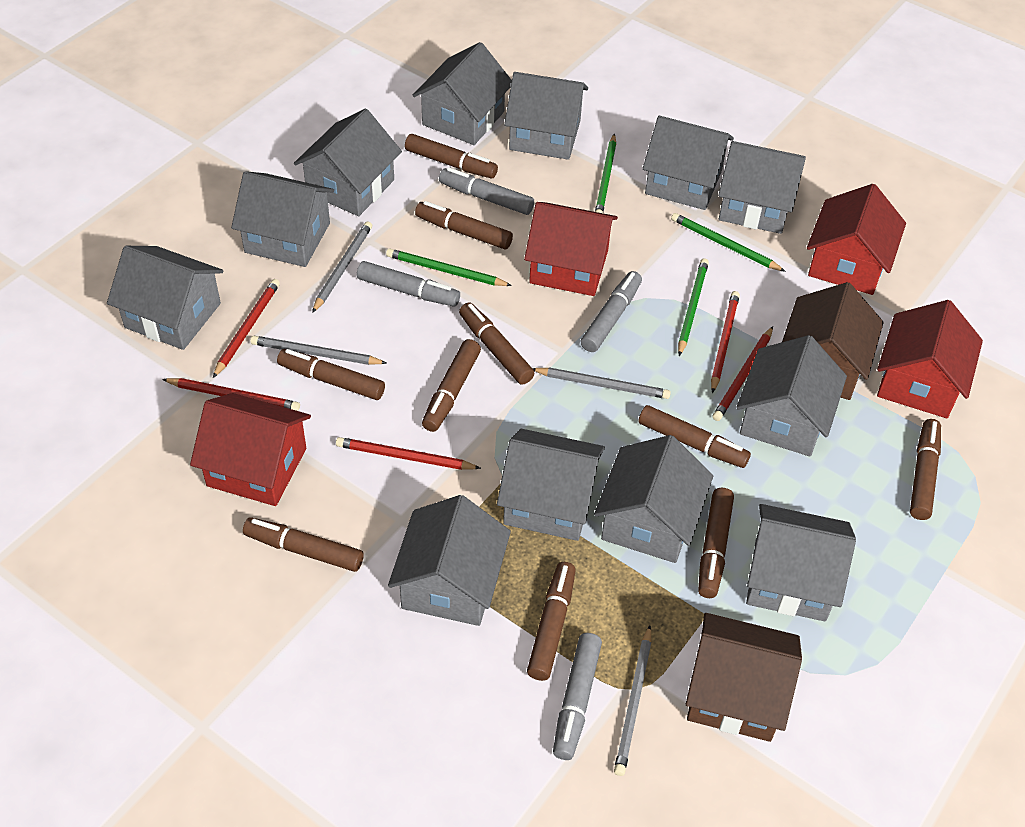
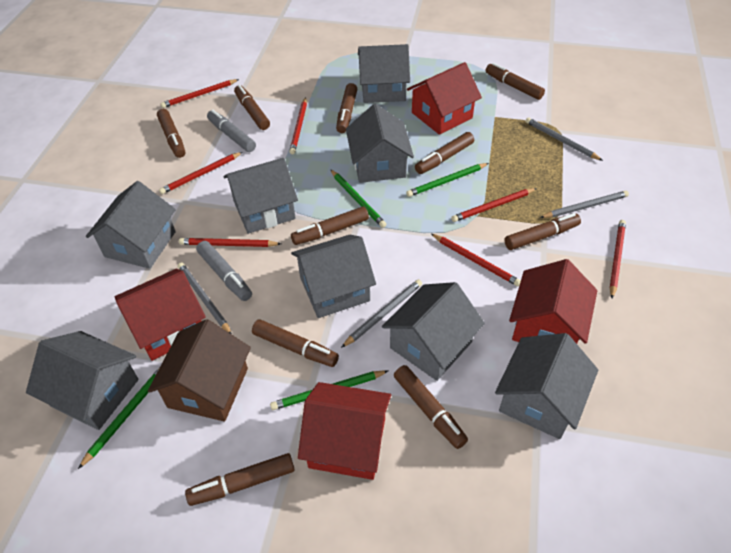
brown house: 2 -> 1
grey house: 12 -> 8
grey marker: 4 -> 2
red pencil: 5 -> 7

